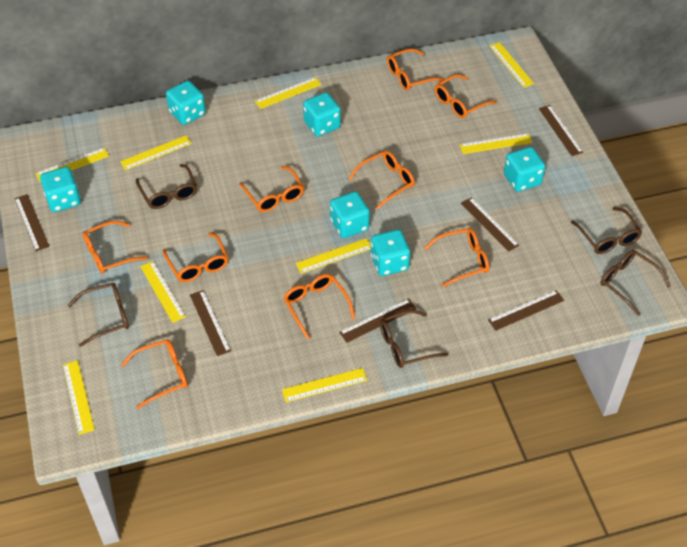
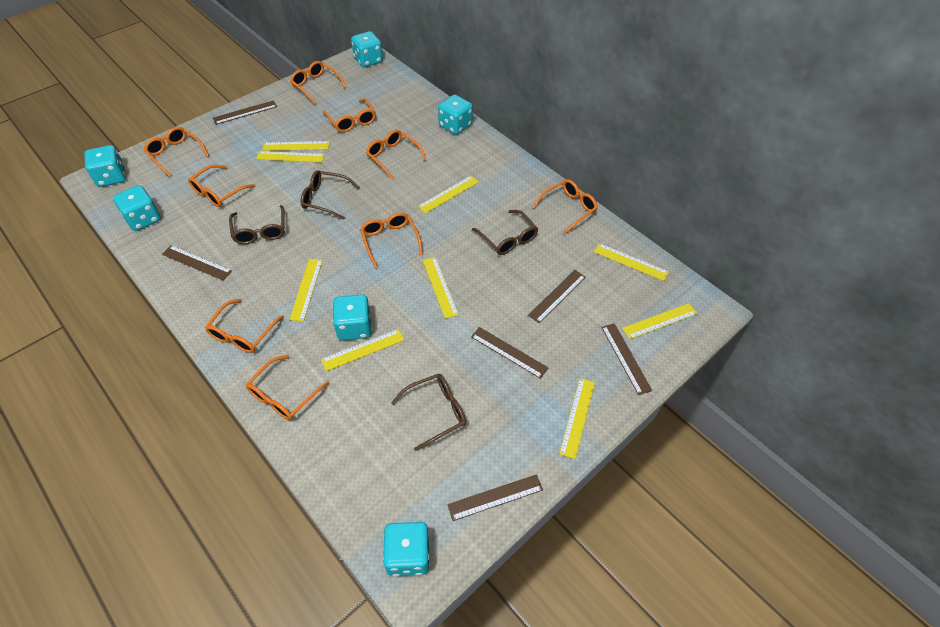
brown glasses: 5 -> 4

